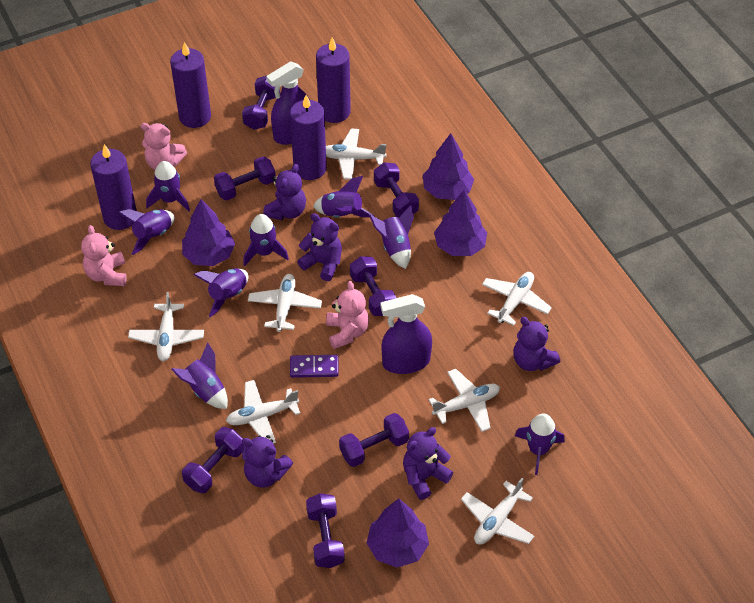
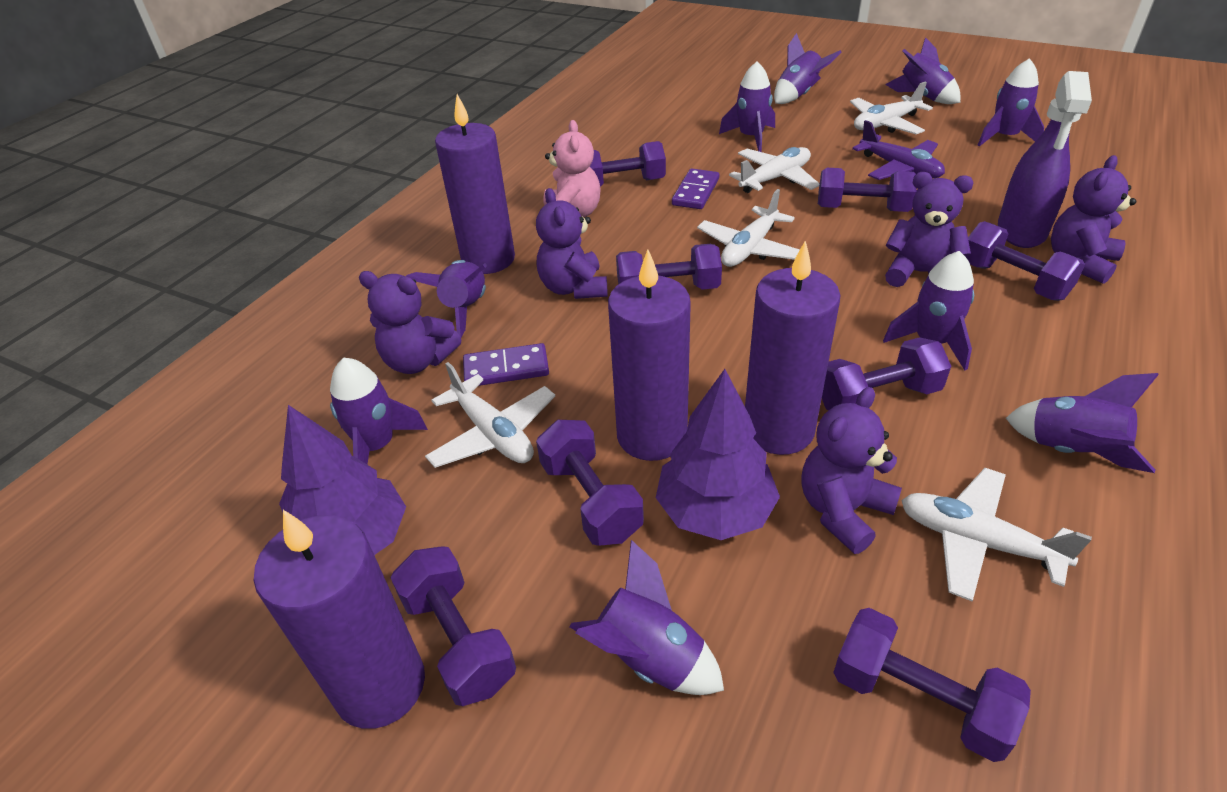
pink teddy bear: 3 -> 1
purple domino: 1 -> 2
purple dumbbell: 7 -> 8
purple plane: 0 -> 1
purple rocket: 8 -> 9
purple spray bottle: 2 -> 1
purple tree: 4 -> 2
white plane: 7 -> 5

